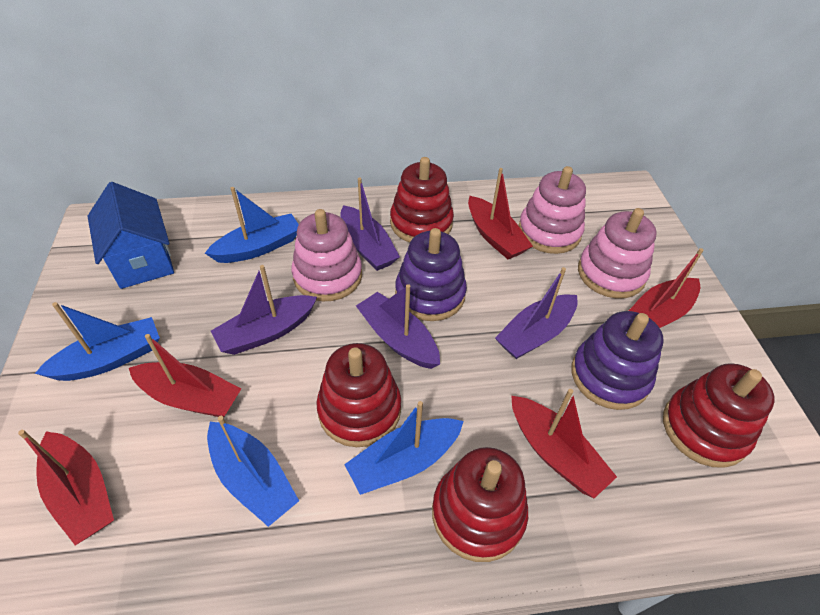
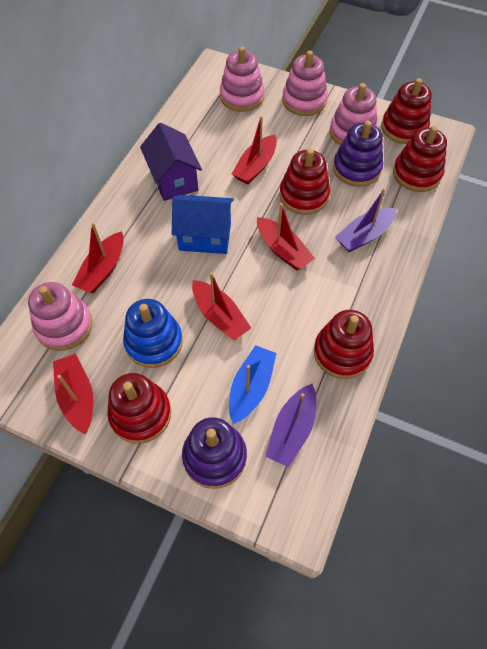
blue boat: 4 -> 1
blue stacking toy: 0 -> 1
pink stacking toy: 3 -> 4
purple boat: 4 -> 2
purple house: 0 -> 1
red stacking toy: 4 -> 5

